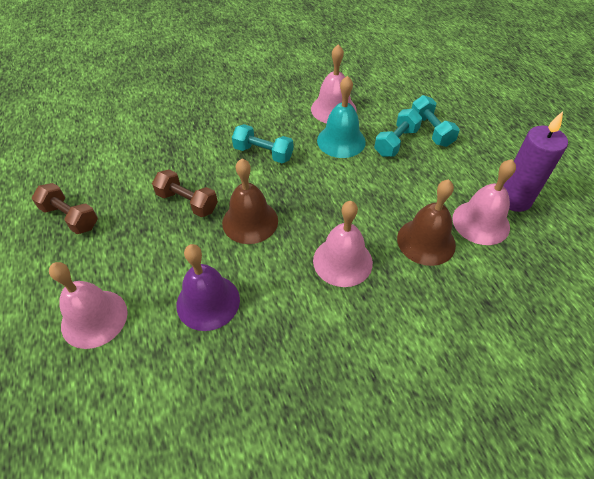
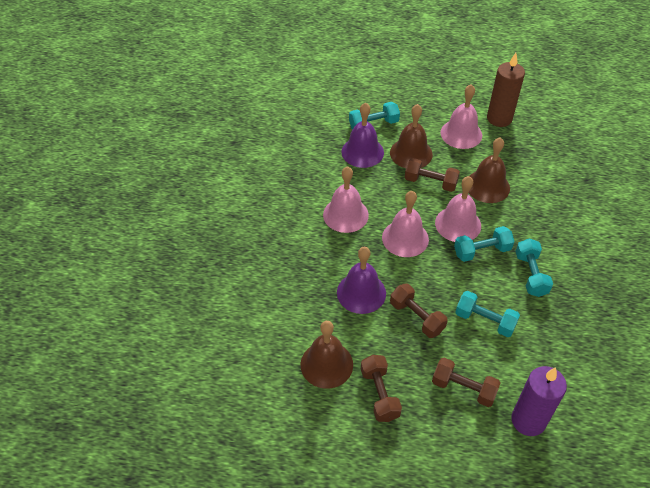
brown bell: 2 -> 3
brown candle: 0 -> 1
brown dumbbell: 2 -> 4
purple bell: 1 -> 2
turquoise bell: 1 -> 0
turquoise dumbbell: 3 -> 4

